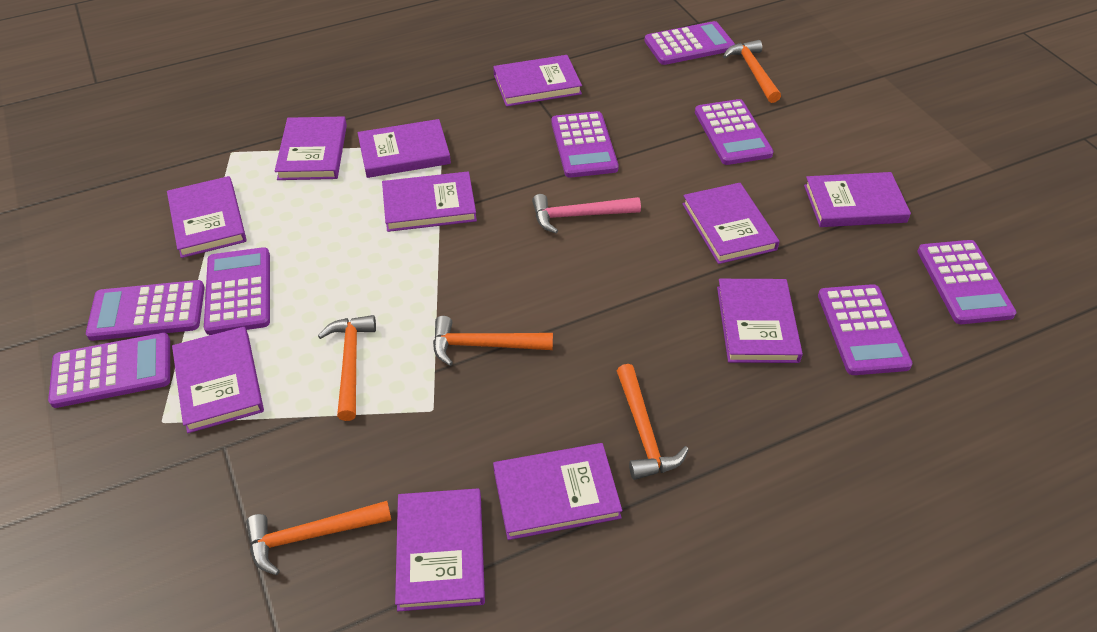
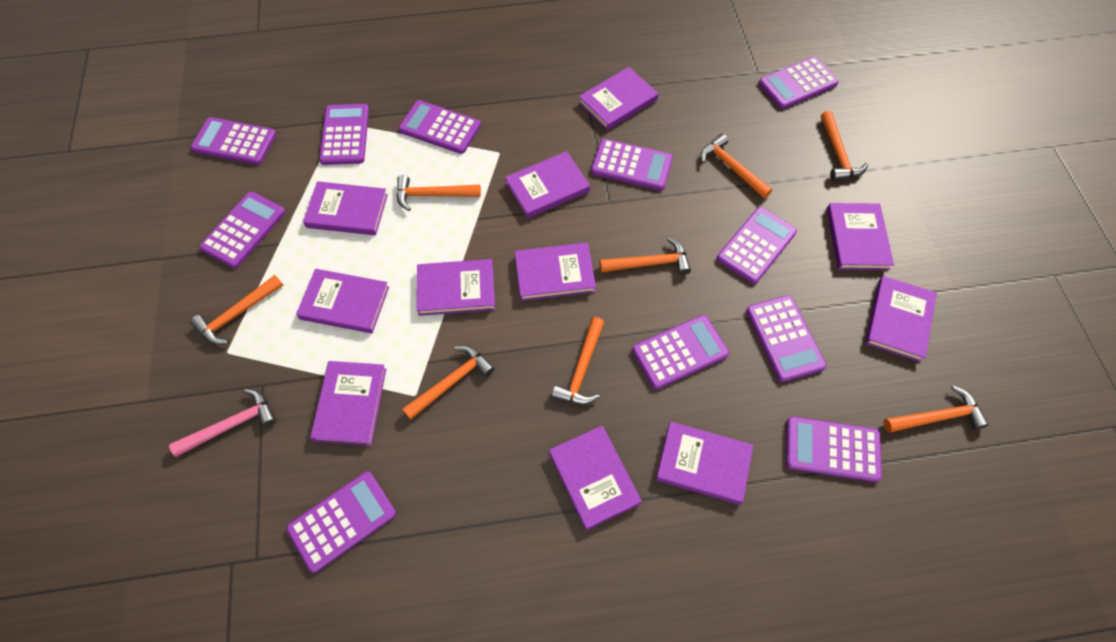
orange hammer: 5 -> 8
purple calculator: 8 -> 11

